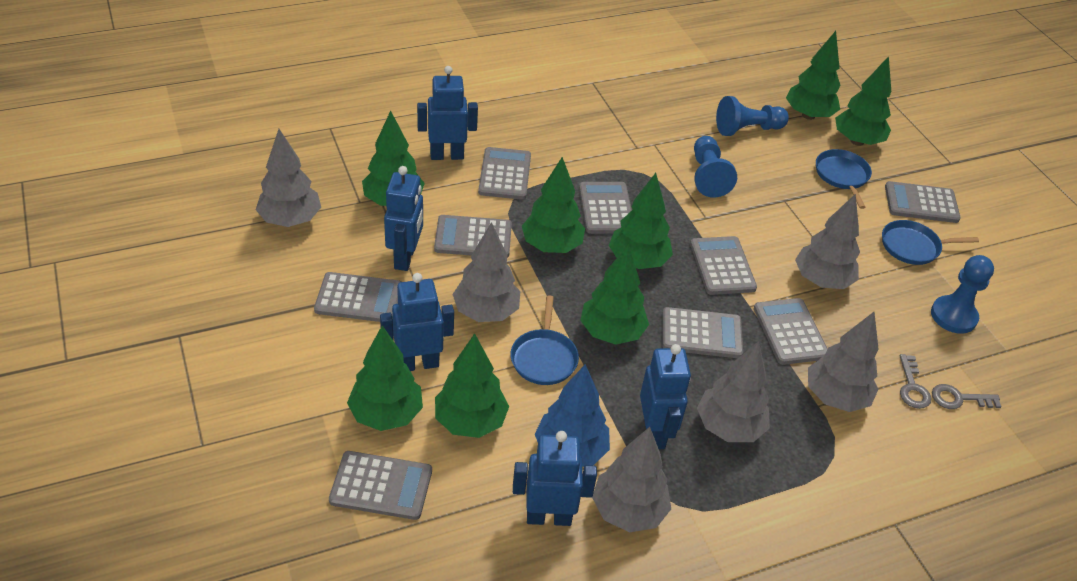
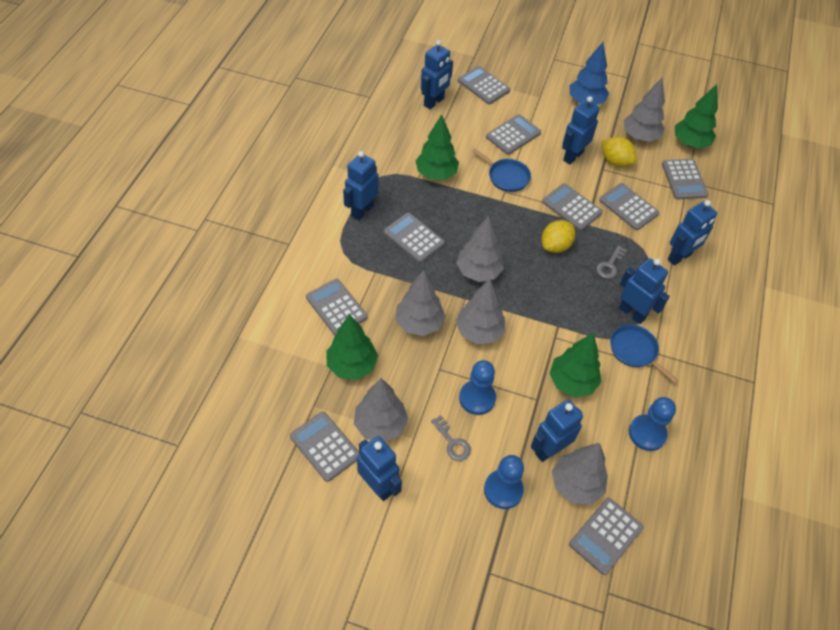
blue pan: 3 -> 2
blue robot: 5 -> 7
green tree: 8 -> 4
yellow lemon: 0 -> 2

